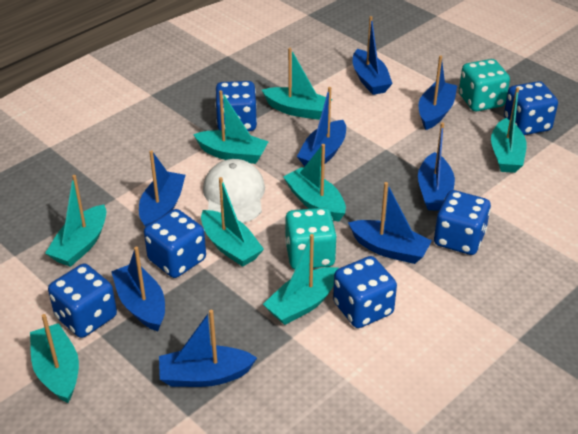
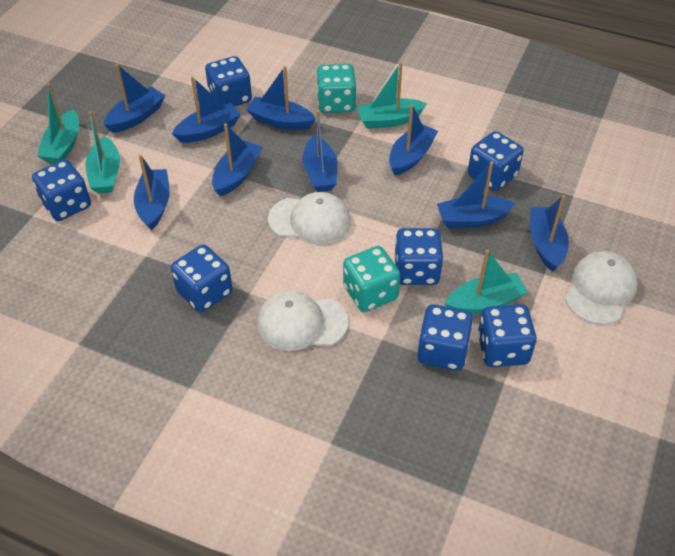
blue boat: 8 -> 9
blue dice: 6 -> 7
turquoise boat: 8 -> 4
white cap: 1 -> 3

